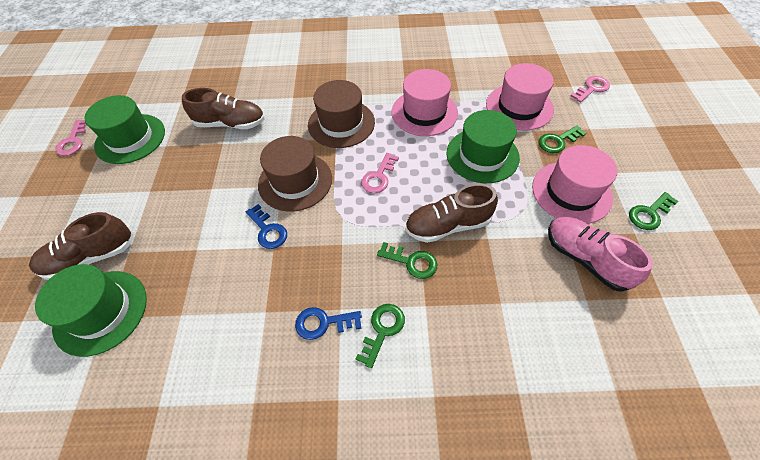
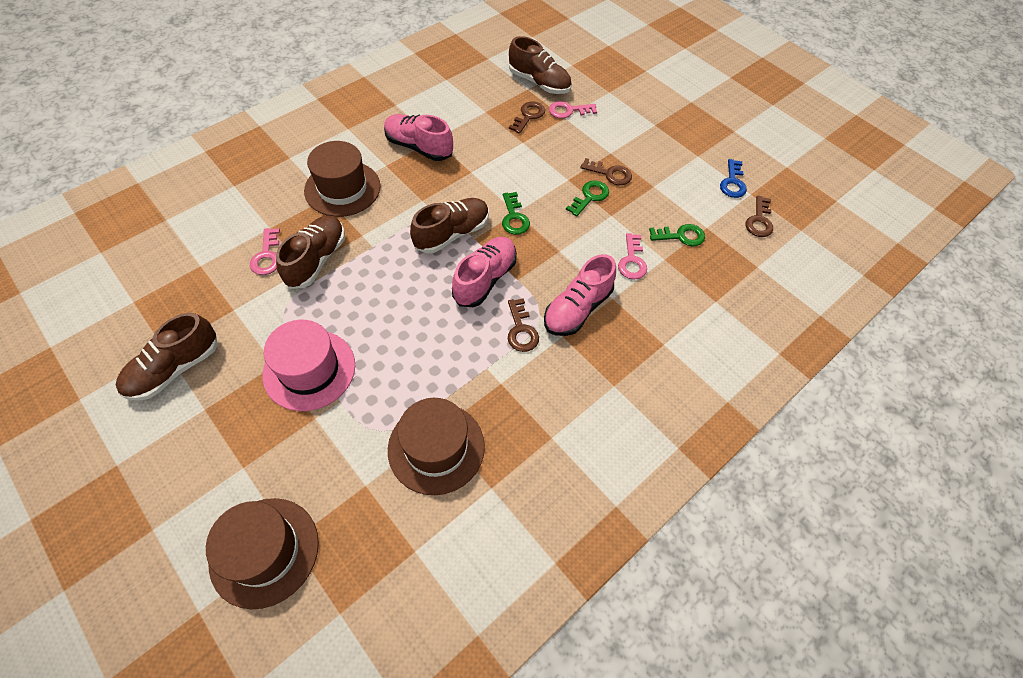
blue key: 2 -> 1
brown hat: 2 -> 3
brown key: 0 -> 4
brown shoe: 3 -> 4
green hat: 3 -> 0
green key: 4 -> 3
pink hat: 3 -> 1
pink shoe: 1 -> 3

